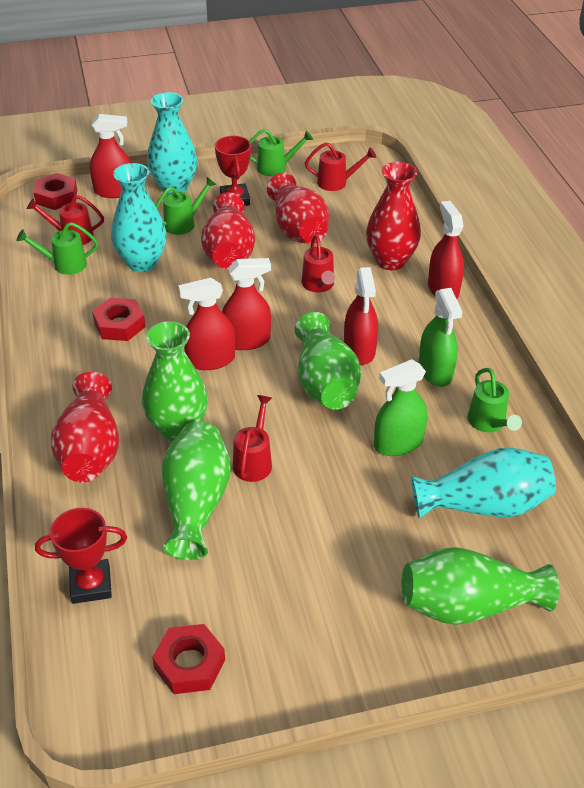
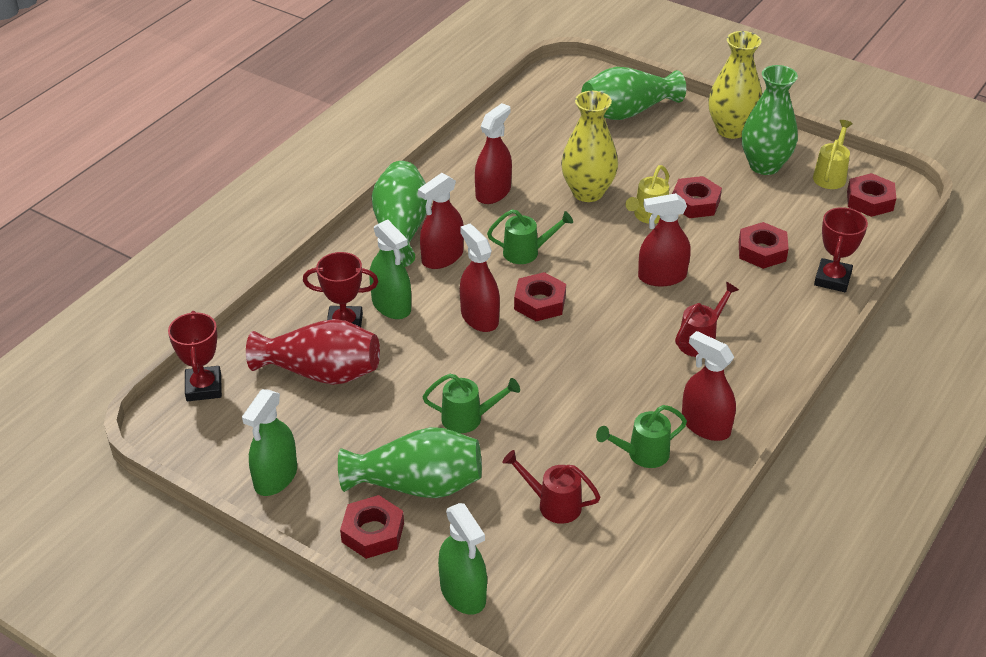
green spray bottle: 2 -> 3
green watering can: 4 -> 3
red nut: 3 -> 5
red trophy: 2 -> 3
red vase: 4 -> 1
red watering can: 4 -> 2
turquoise vase: 3 -> 0
yellow vase: 0 -> 2
yellow watering can: 0 -> 2

